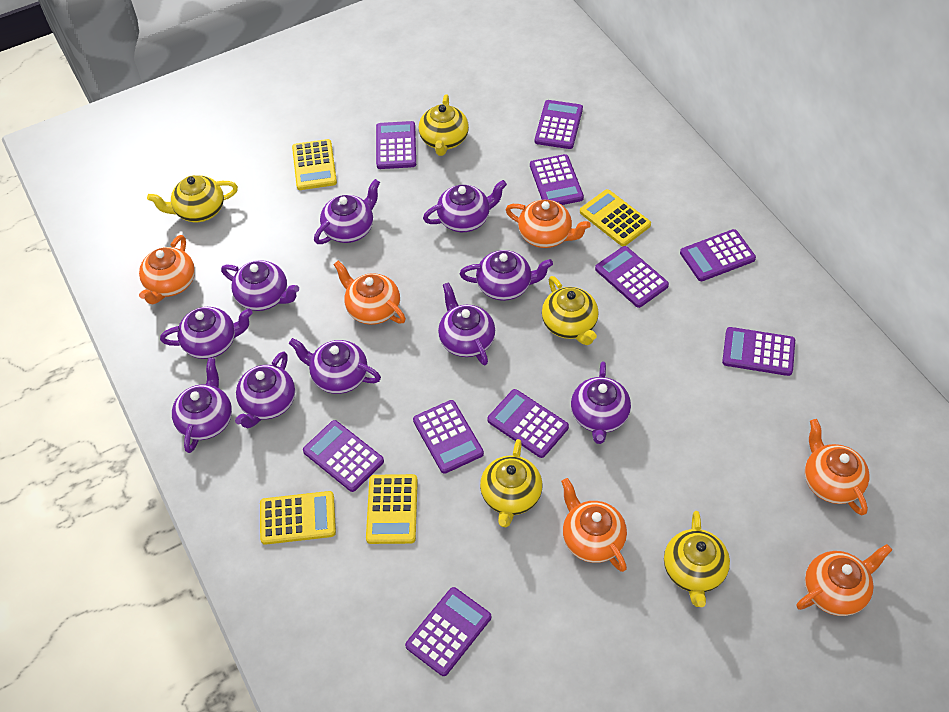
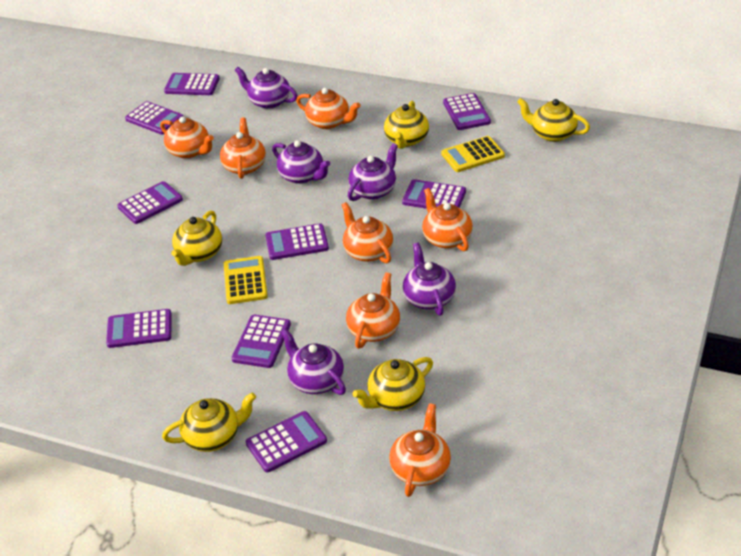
orange teapot: 6 -> 7
purple calculator: 10 -> 9
purple teapot: 10 -> 5
yellow calculator: 4 -> 2

